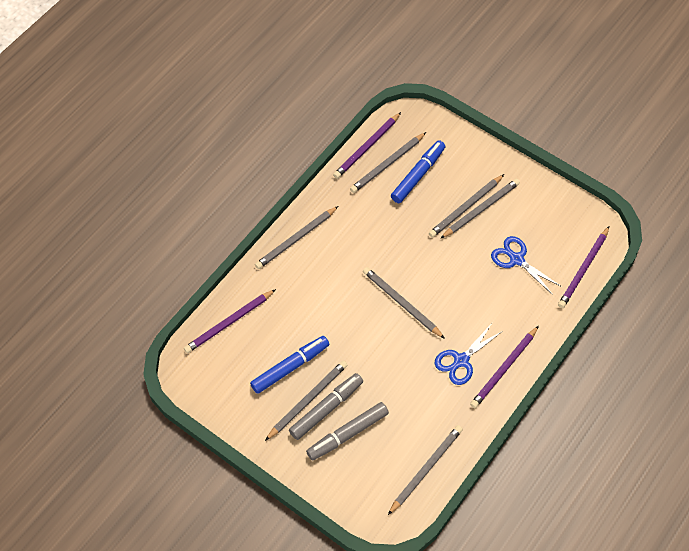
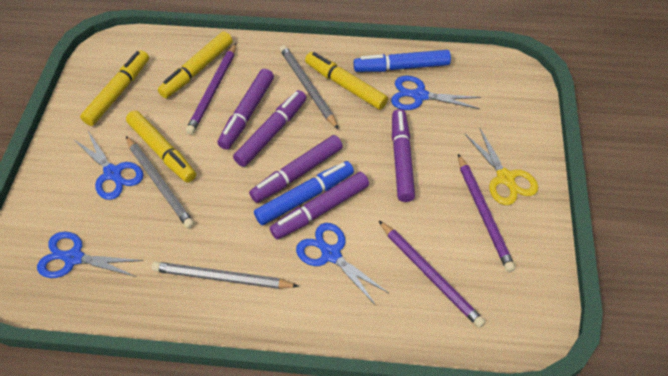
blue scissors: 2 -> 4
grey marker: 2 -> 0
grey pencil: 7 -> 3
purple marker: 0 -> 5
purple pencil: 4 -> 3
yellow marker: 0 -> 4
yellow scissors: 0 -> 1

